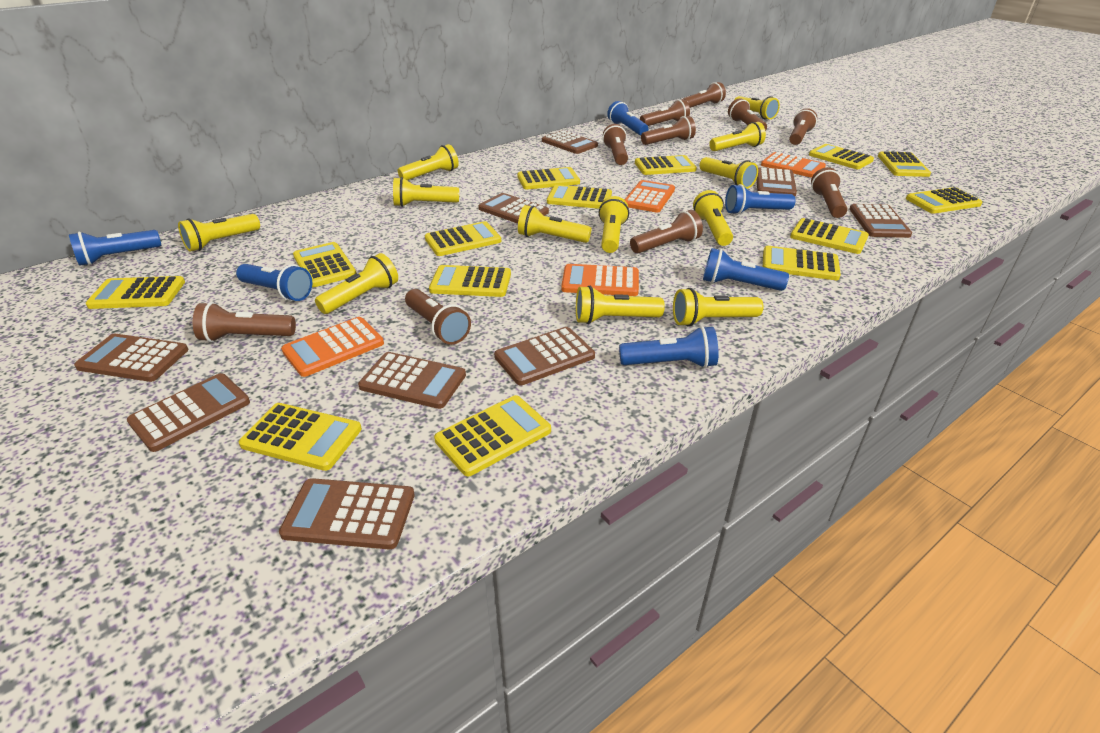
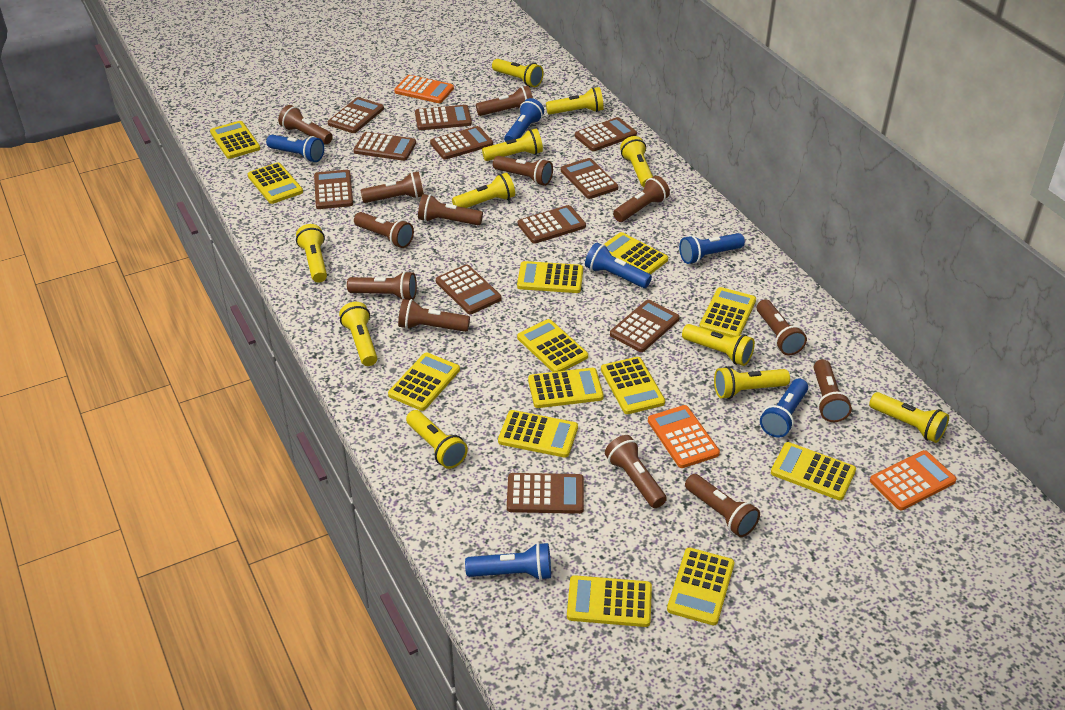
brown calculator: 9 -> 11
brown flashlight: 10 -> 13
orange calculator: 4 -> 3
yellow calculator: 14 -> 13
yellow flashlight: 12 -> 11

